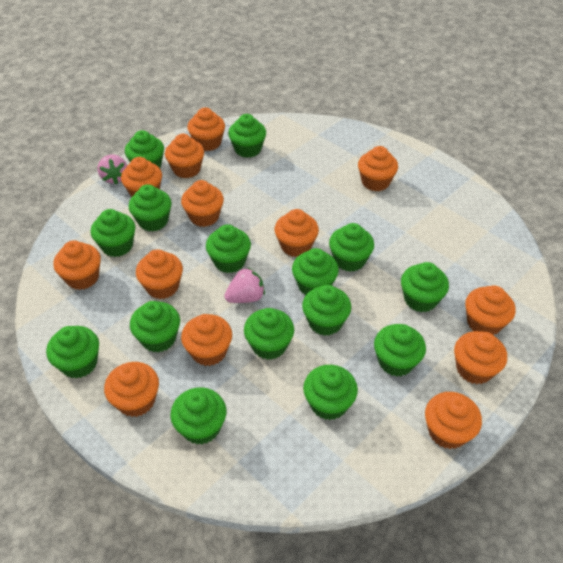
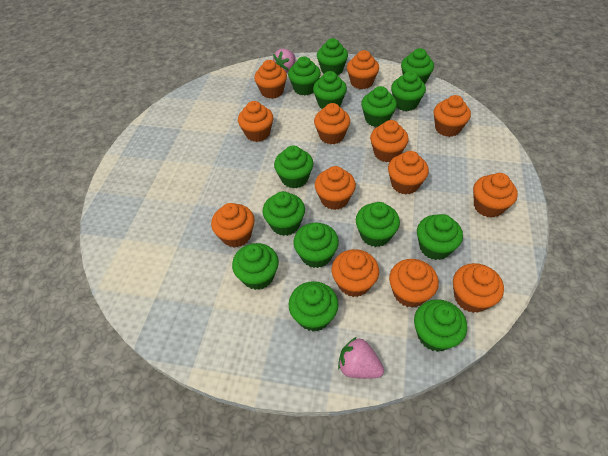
green cupcake: 15 -> 14

